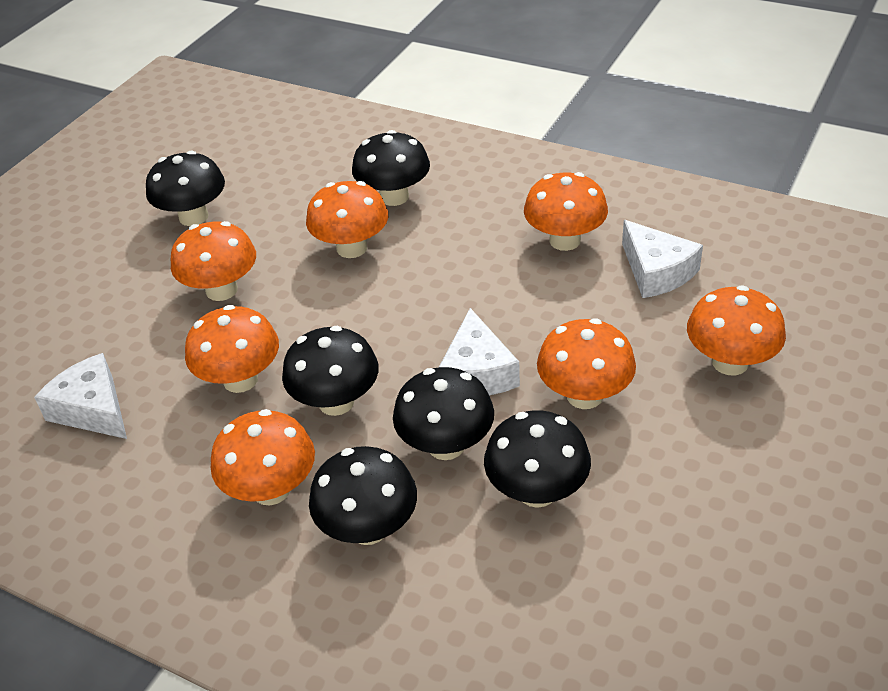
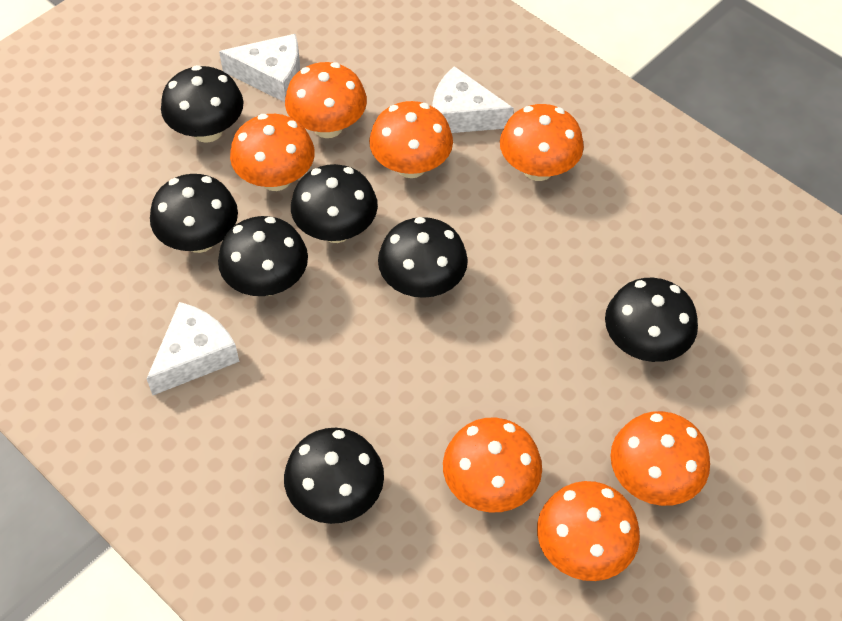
black mushroom: 6 -> 7

